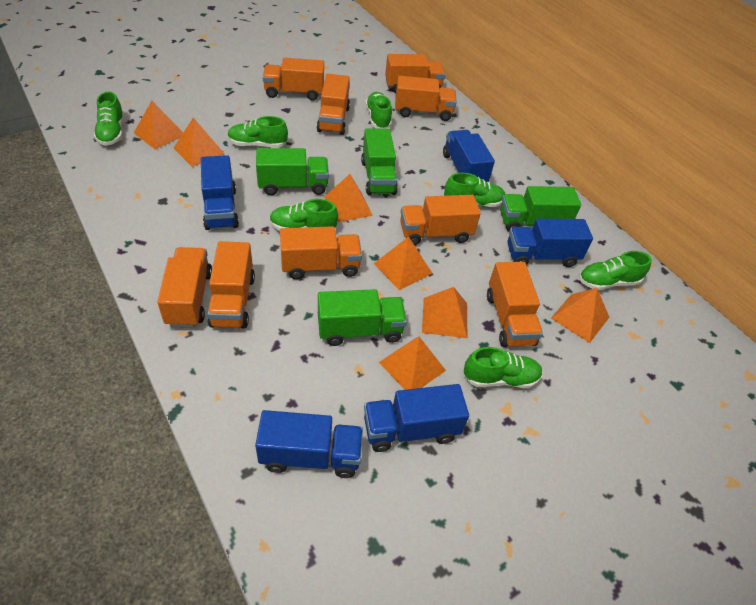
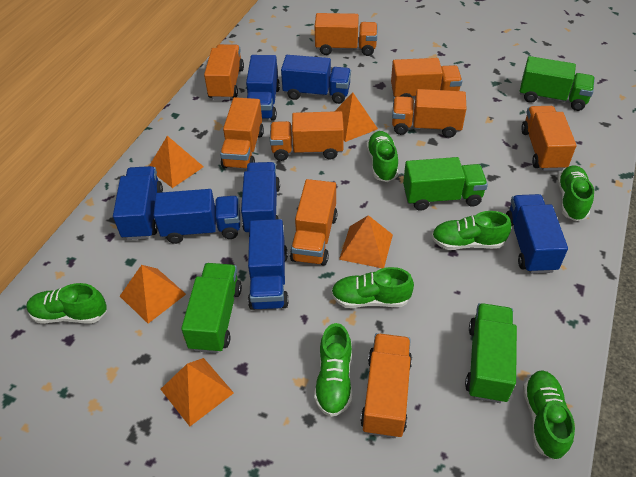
blue truck: 5 -> 7
orange pyramid: 7 -> 5

